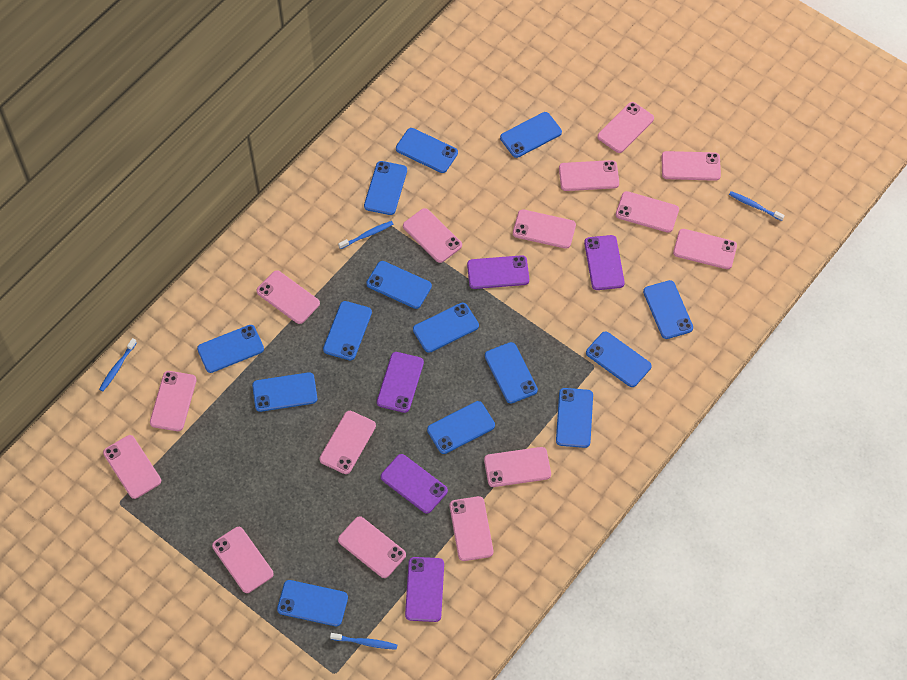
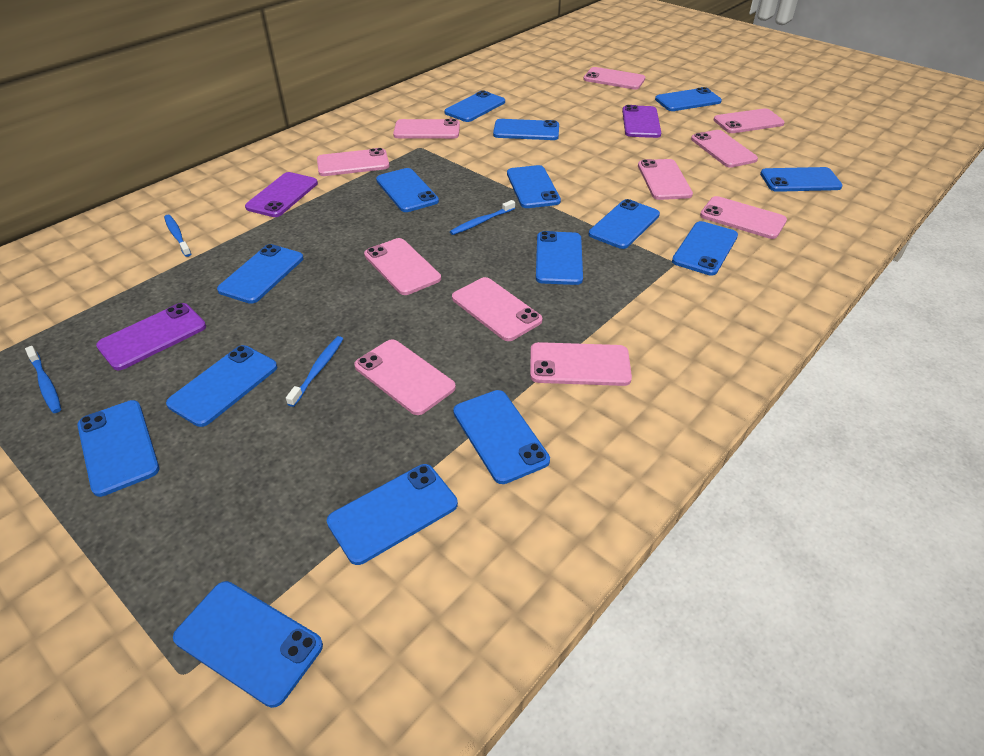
blue phone: 14 -> 15
pink phone: 15 -> 11
purple phone: 5 -> 3

